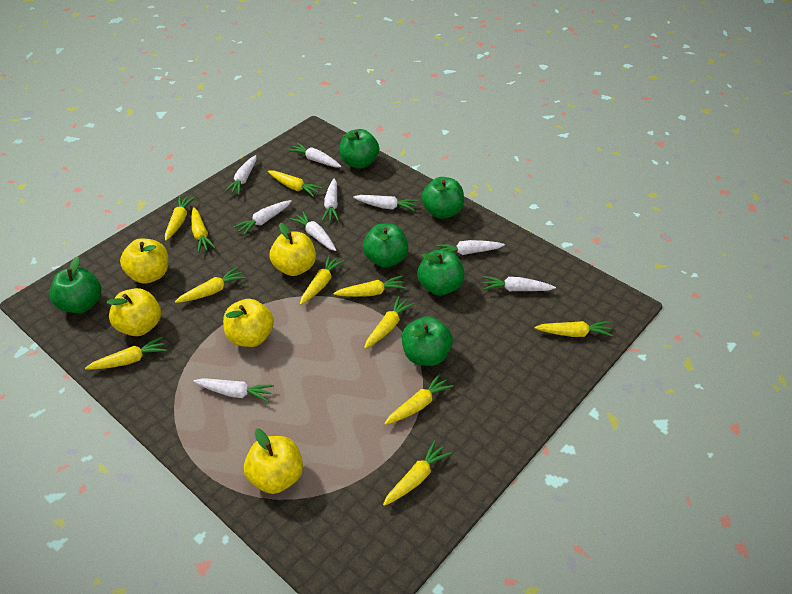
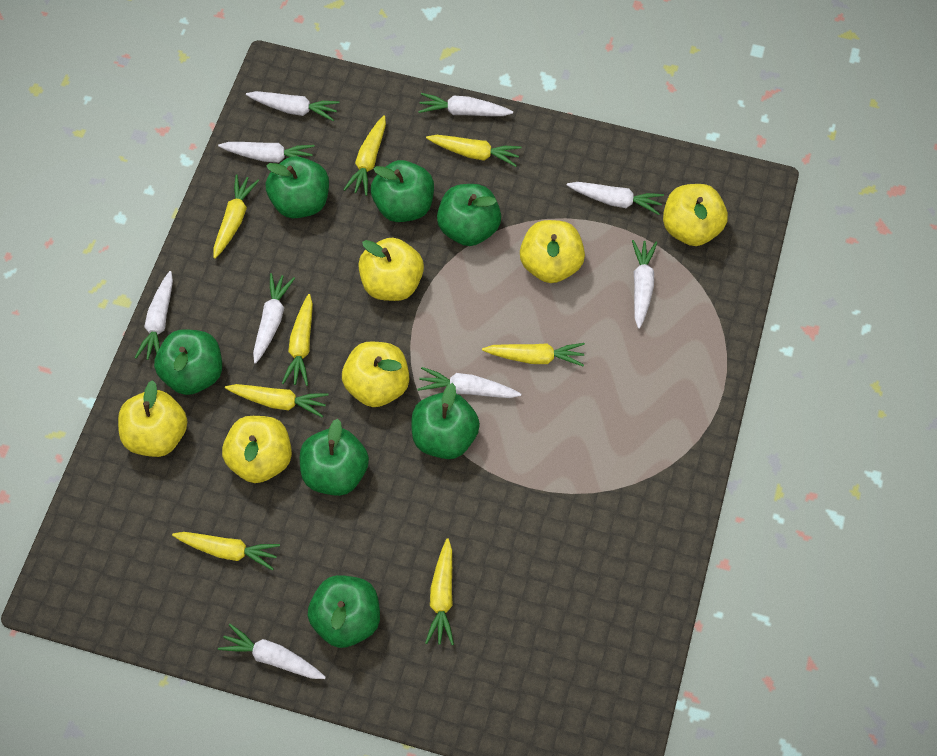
green apple: 6 -> 7
yellow apple: 5 -> 6
yellow carrot: 11 -> 8

